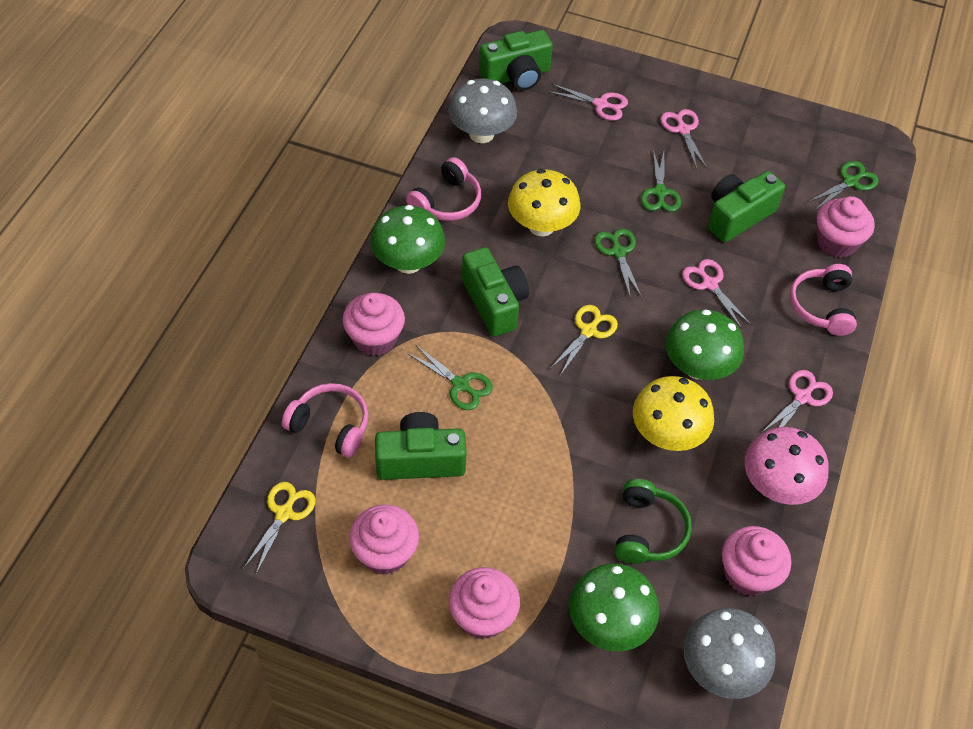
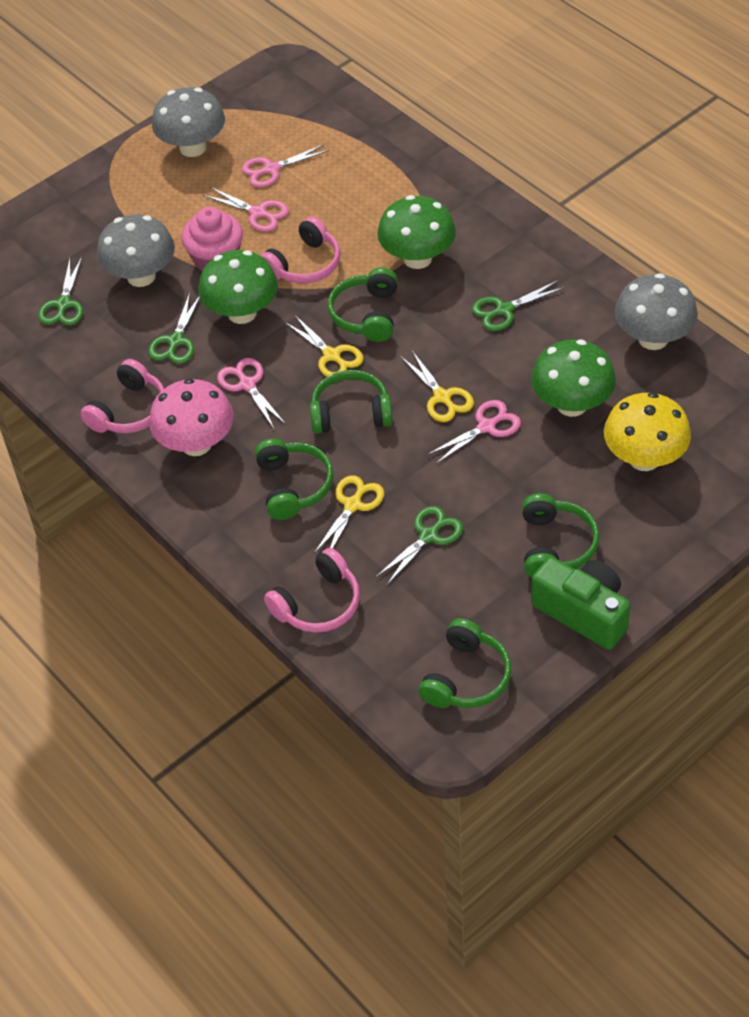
green camera: 4 -> 1
green headphones: 1 -> 5
grey mushroom: 2 -> 3
pink cupcake: 5 -> 1
yellow mushroom: 2 -> 1
yellow scissors: 2 -> 3

